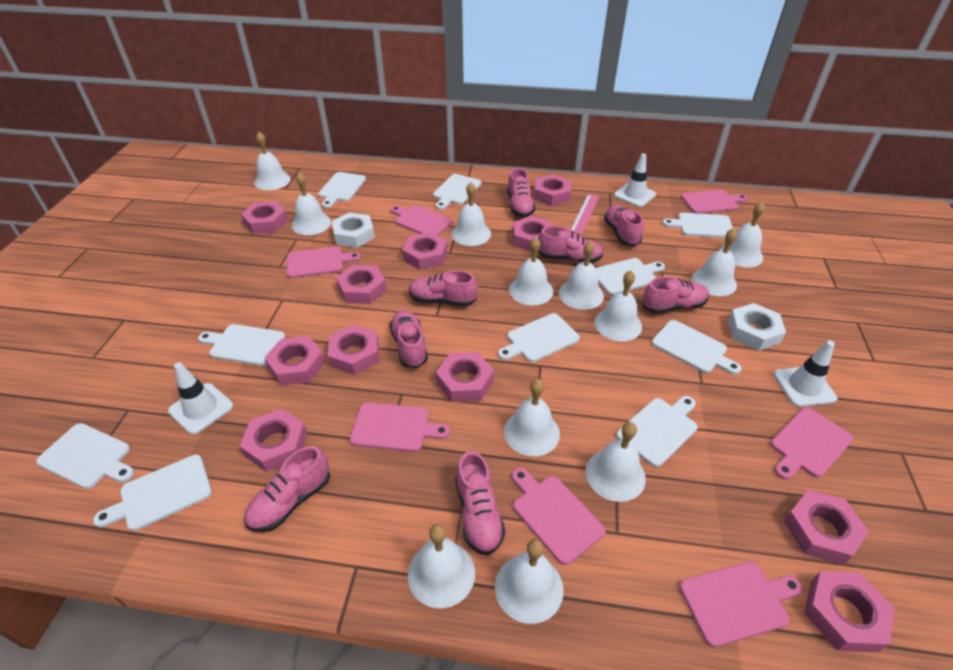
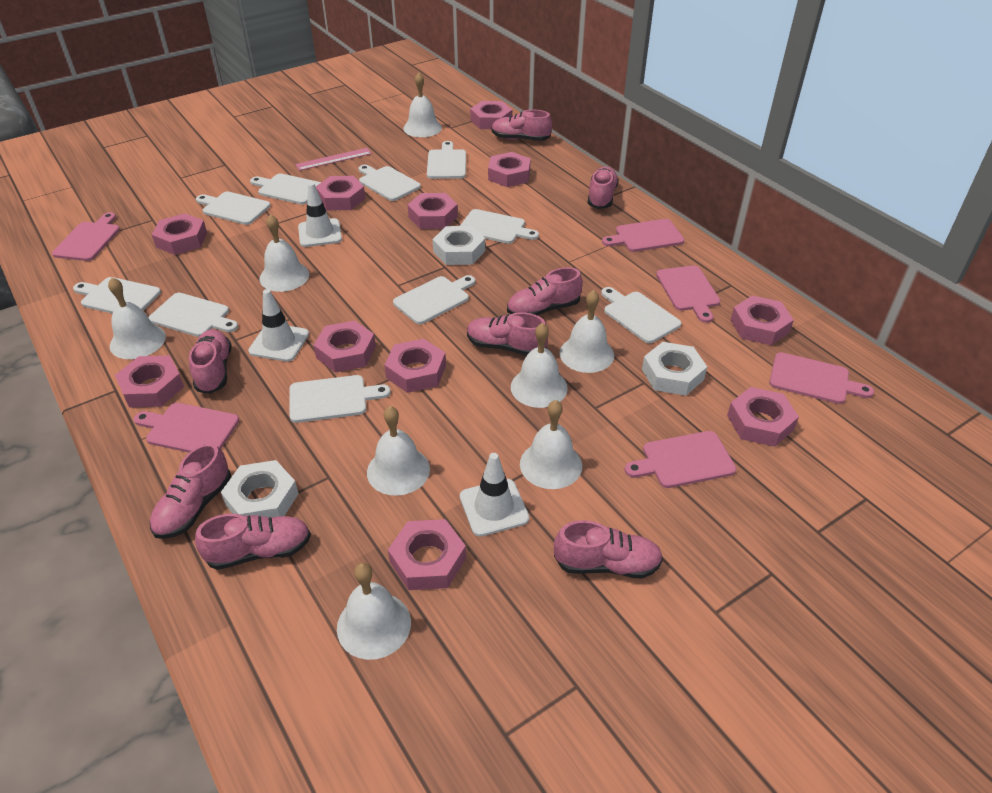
pink cutting board: 7 -> 6
white bell: 12 -> 8
white nut: 2 -> 3

